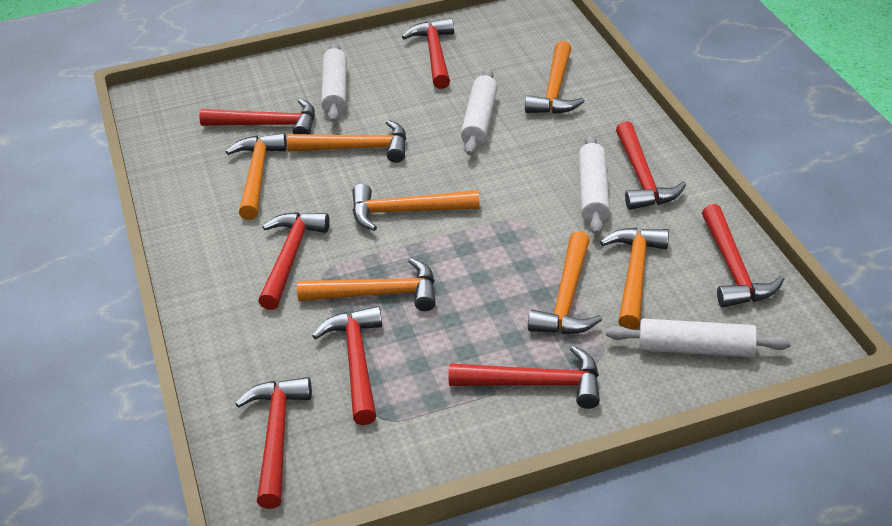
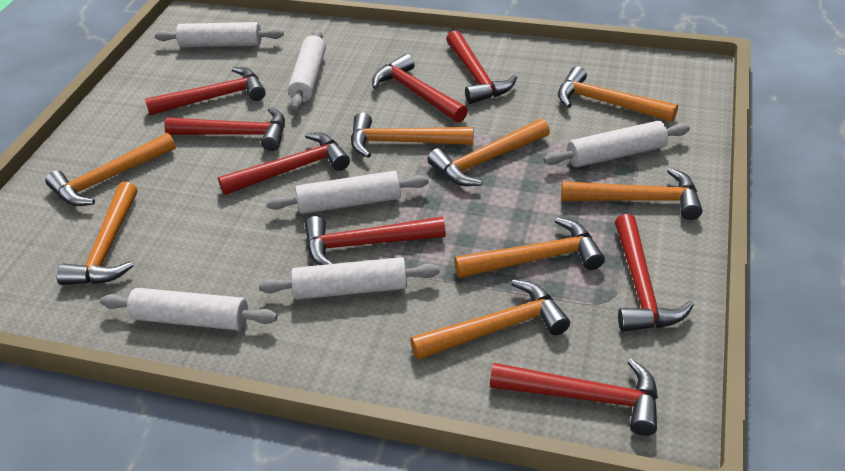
orange hammer: 7 -> 8
white rolling pin: 4 -> 6

